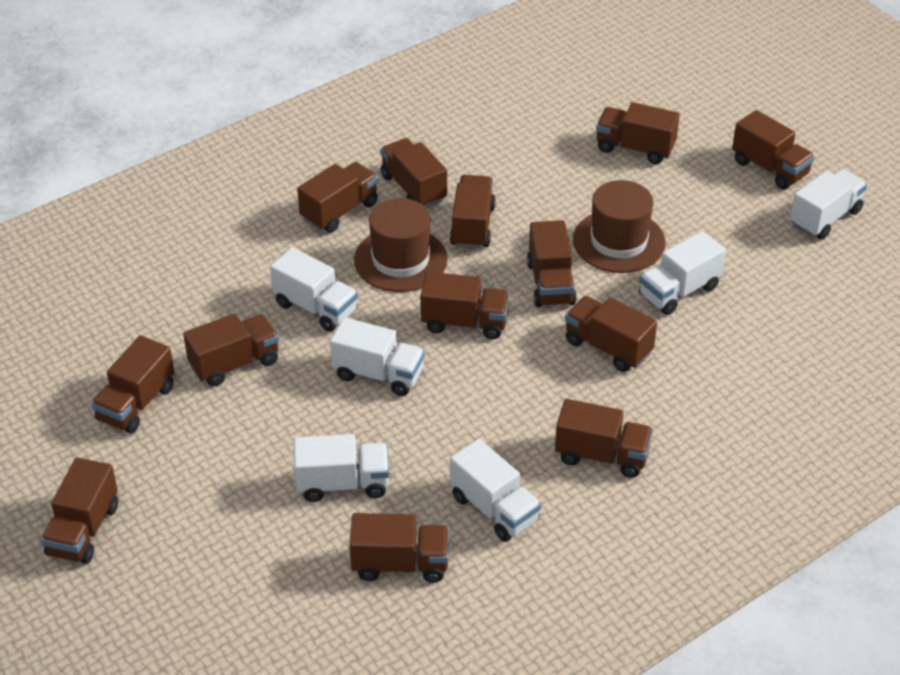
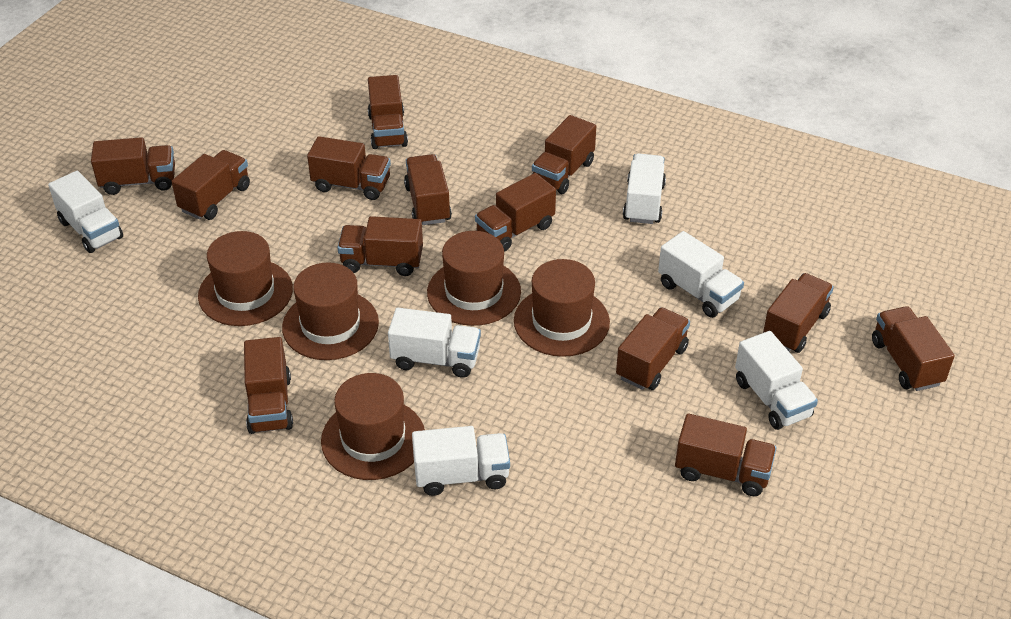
brown hat: 2 -> 5

